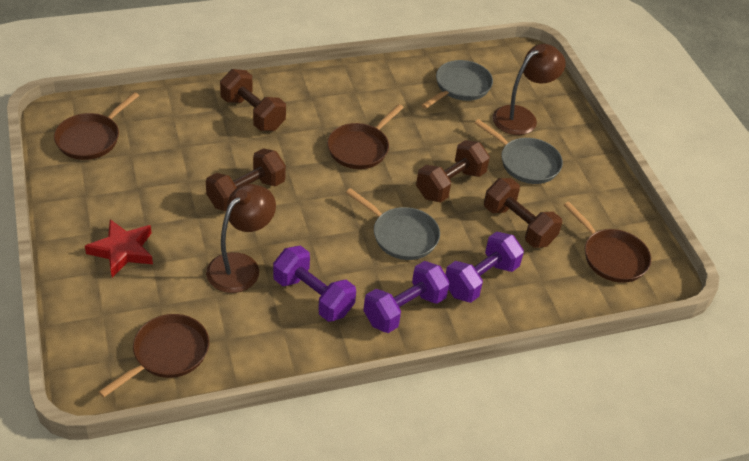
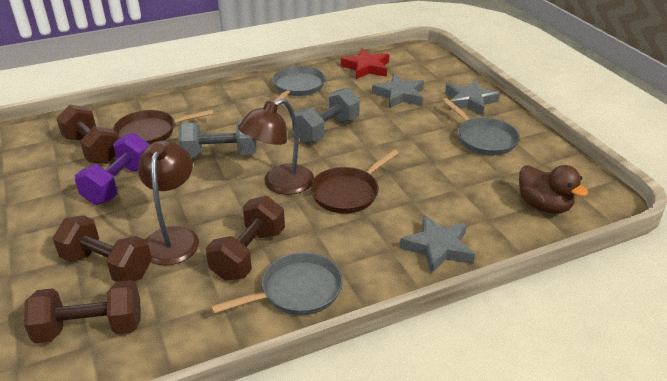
brown duck: 0 -> 1
brown pan: 4 -> 2
grey dumbbell: 0 -> 2
grey star: 0 -> 3
purple dumbbell: 3 -> 1

